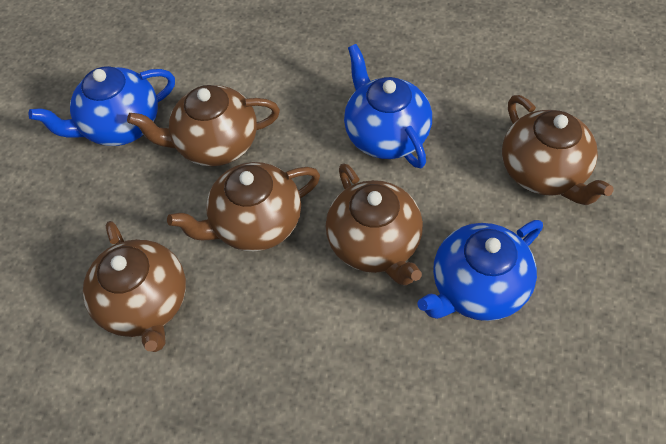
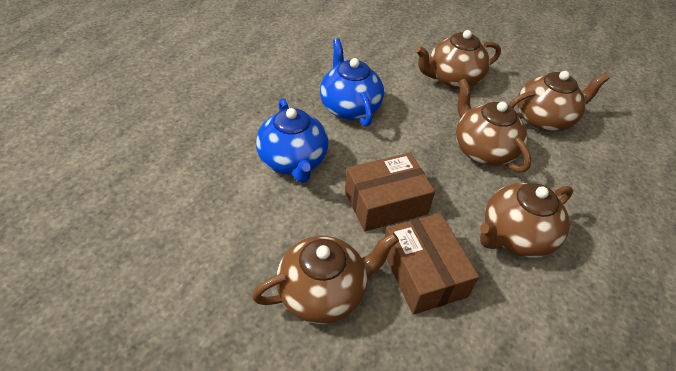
blue teapot: 3 -> 2
brown box: 0 -> 2

